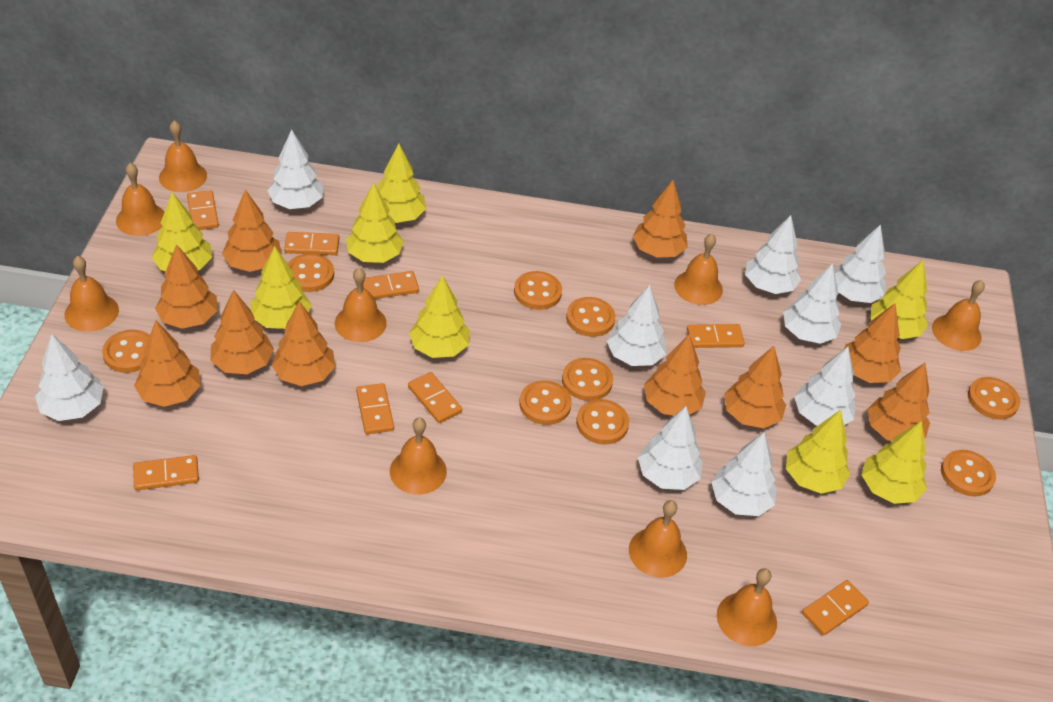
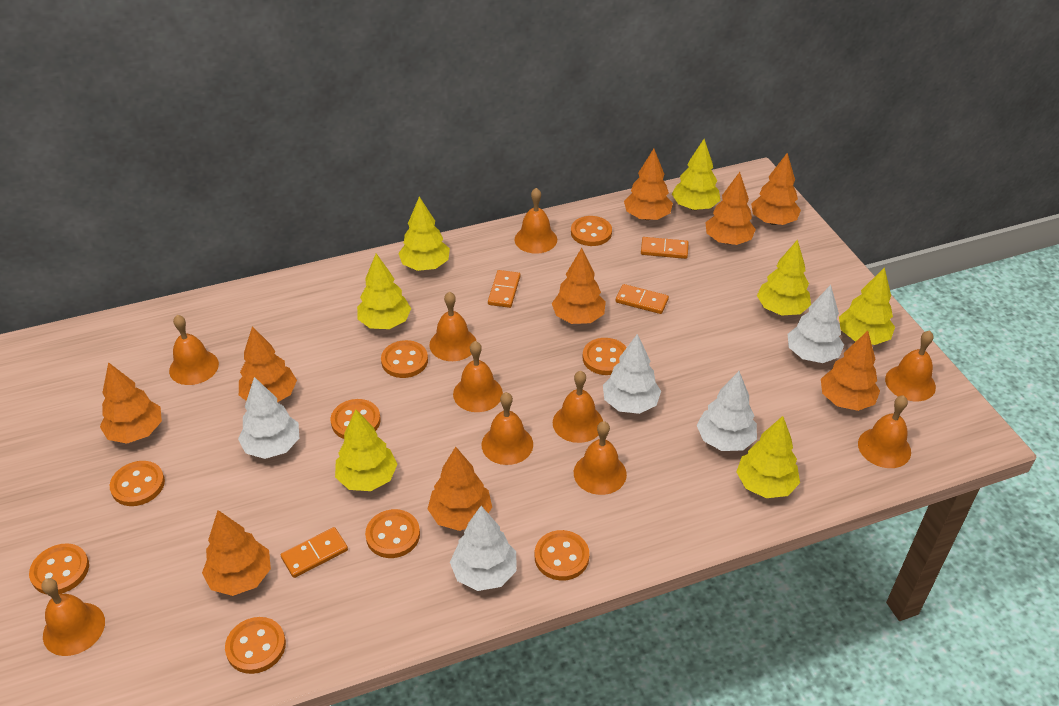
orange bell: 9 -> 10
orange domino: 8 -> 4
orange tree: 10 -> 9
white tree: 9 -> 5
yellow tree: 8 -> 7

